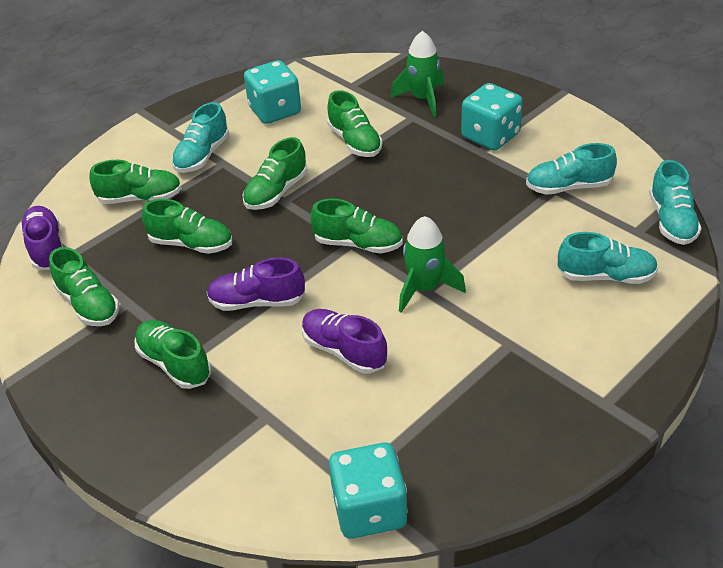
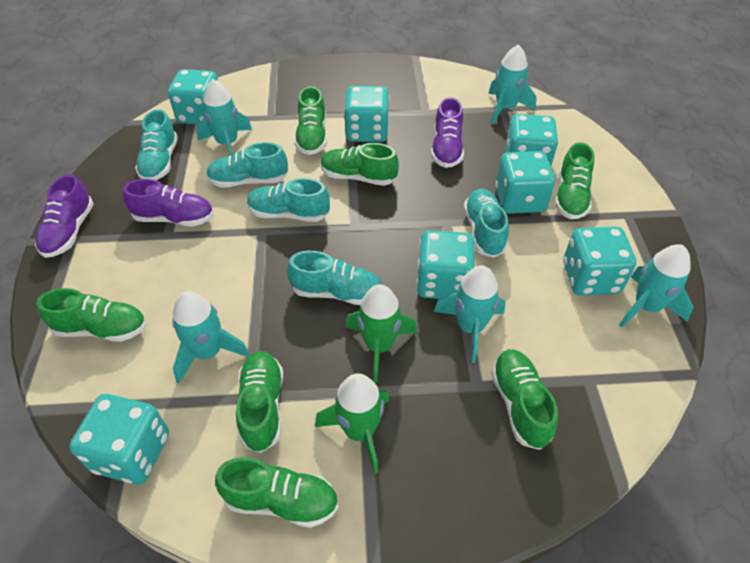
turquoise dice: 3 -> 7
turquoise rocket: 0 -> 5
turquoise shoe: 4 -> 5

